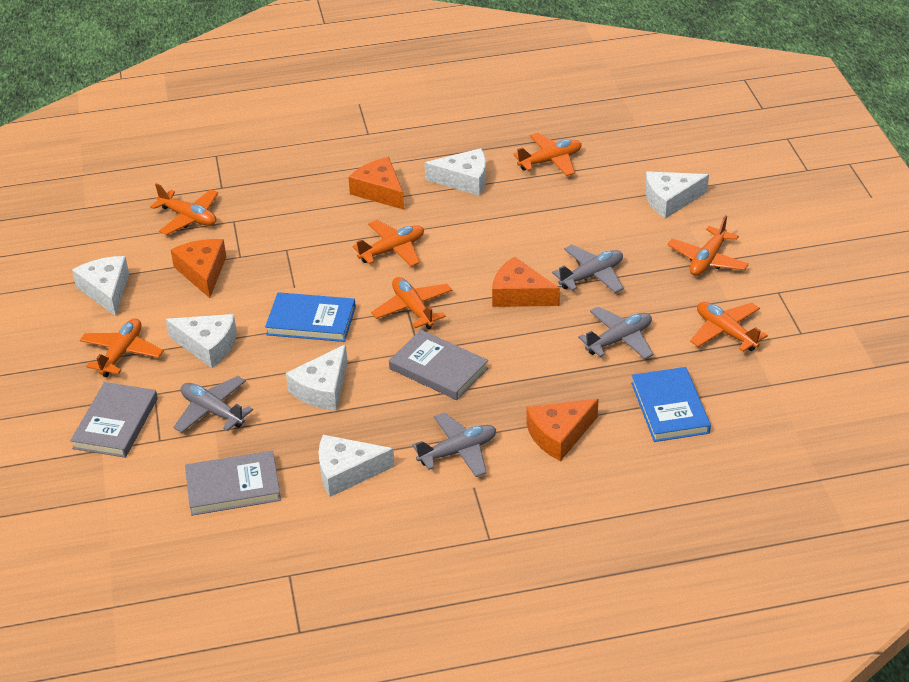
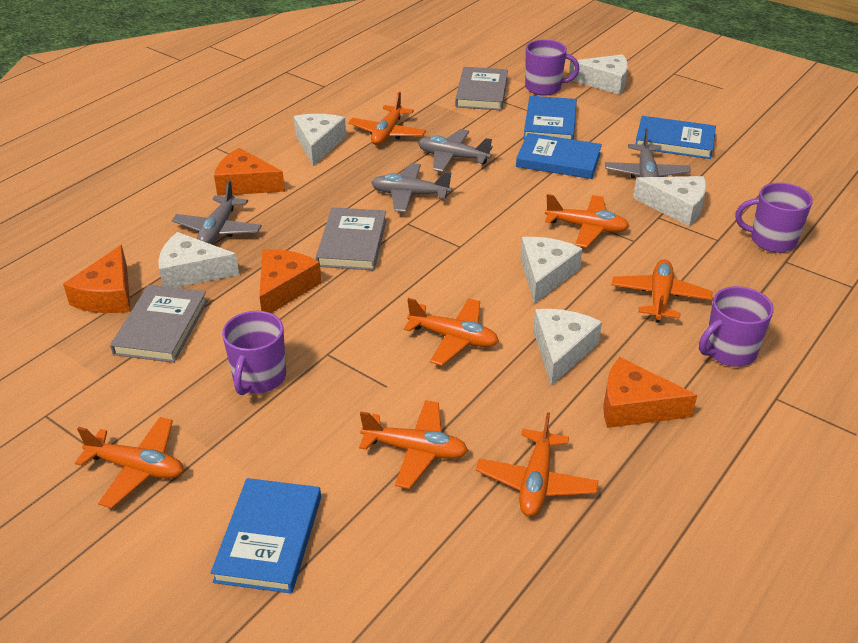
blue book: 2 -> 4
purple mug: 0 -> 4

